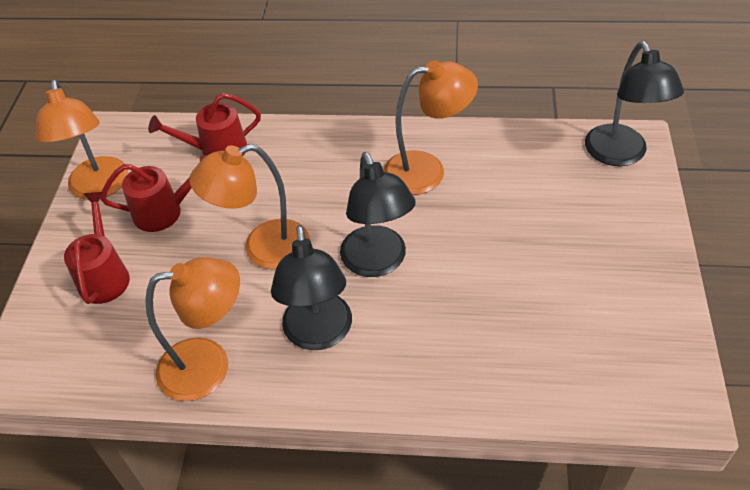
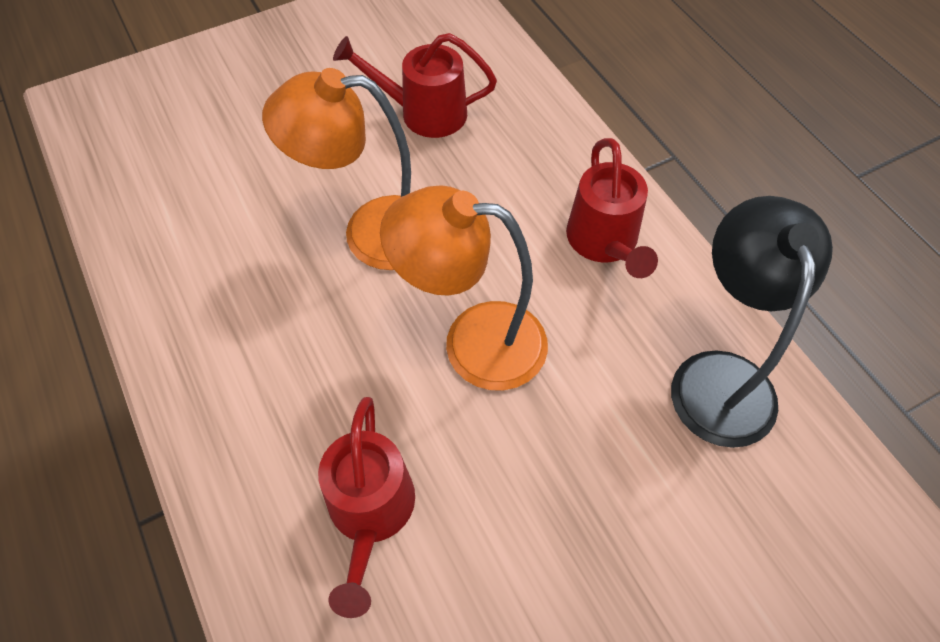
black lamp: 3 -> 1
orange lamp: 4 -> 2

